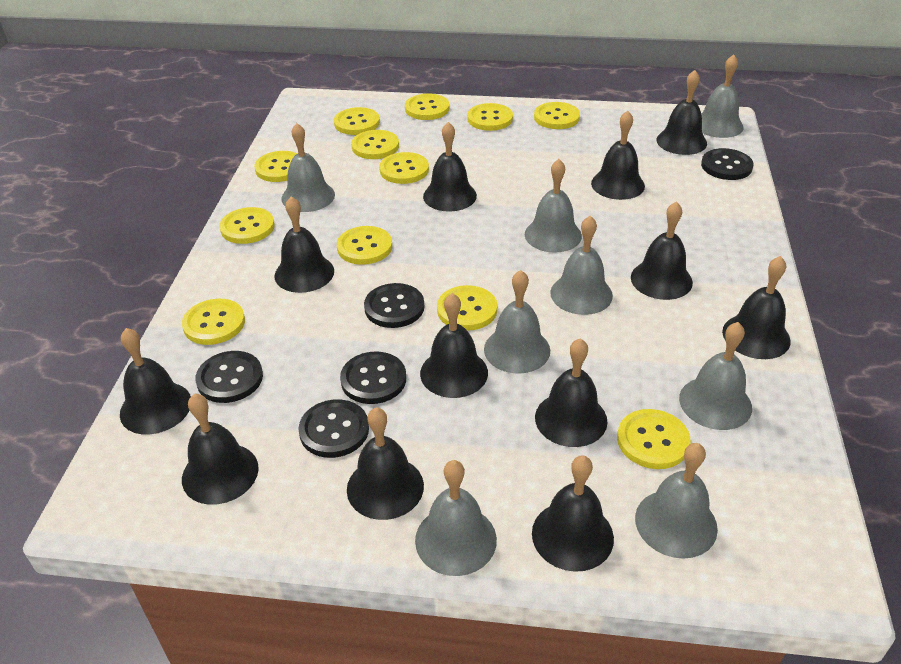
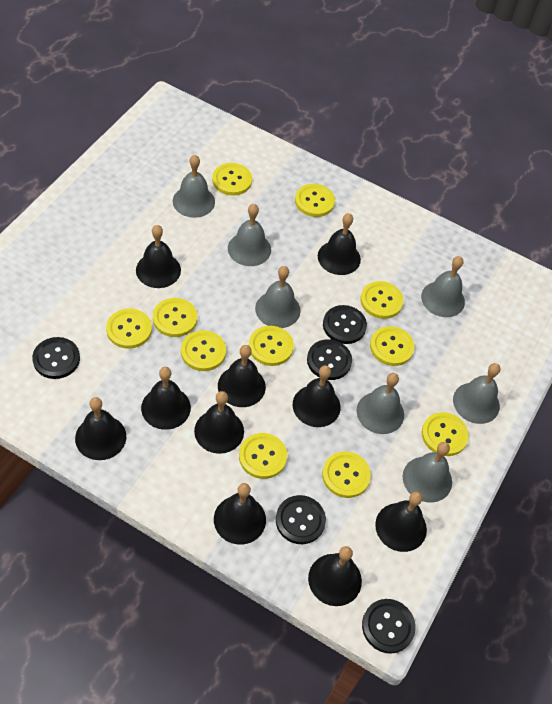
black bell: 12 -> 10
grey bell: 8 -> 7
yellow button: 12 -> 11

